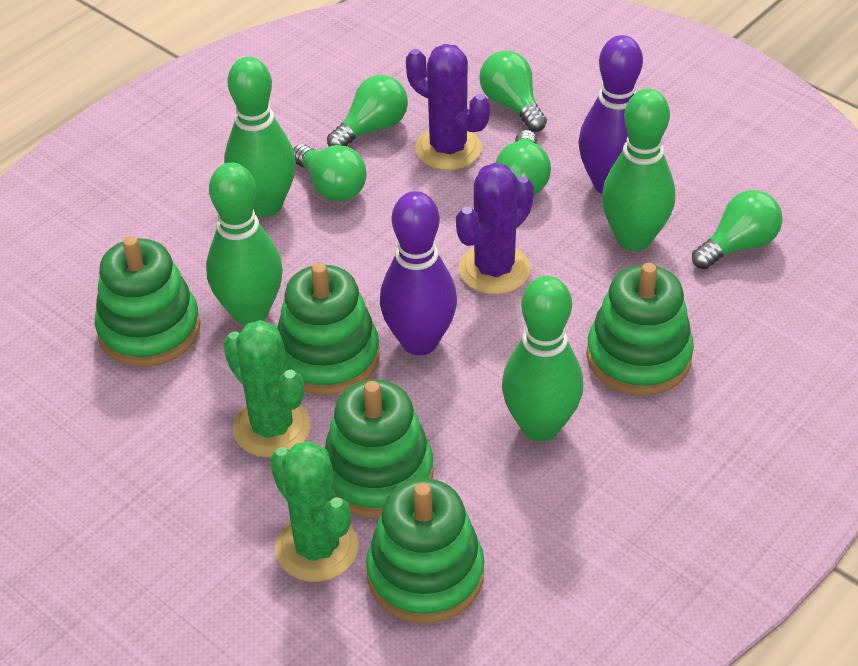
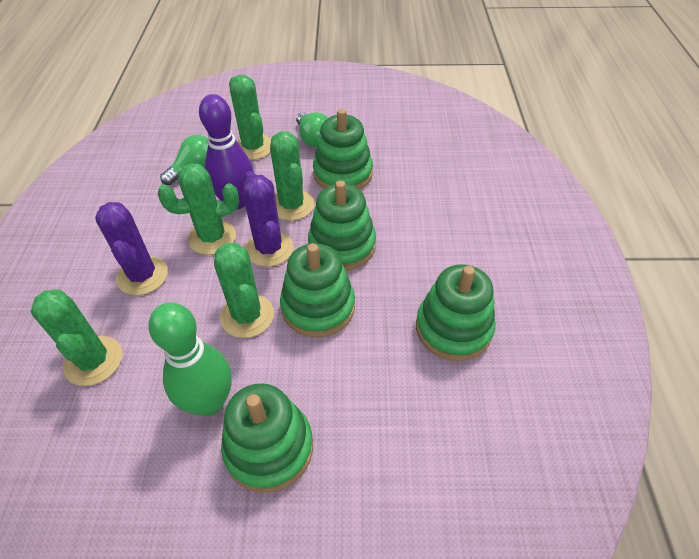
green bowling pin: 4 -> 1
green cactus: 2 -> 5
green light bulb: 5 -> 2
purple bowling pin: 2 -> 1

